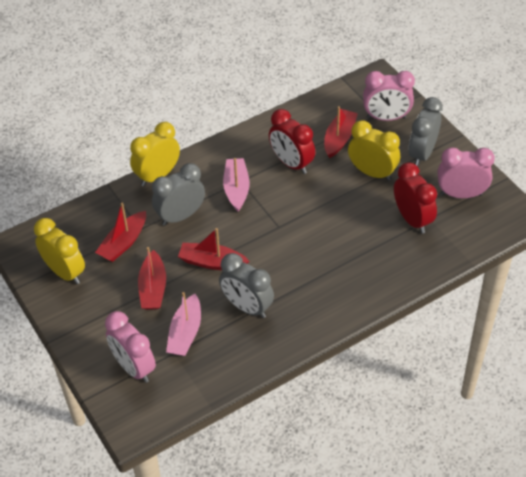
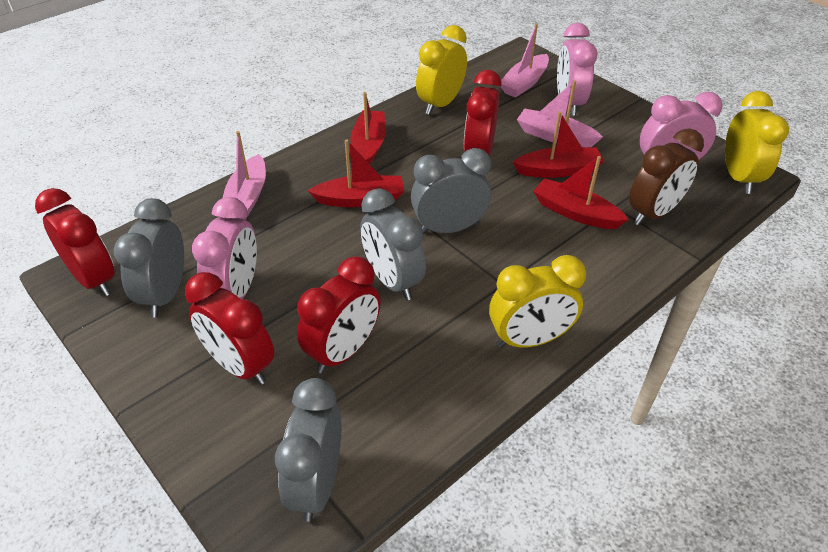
brown clock: 0 -> 1
grey clock: 3 -> 4
pink boat: 2 -> 3
red clock: 2 -> 4

